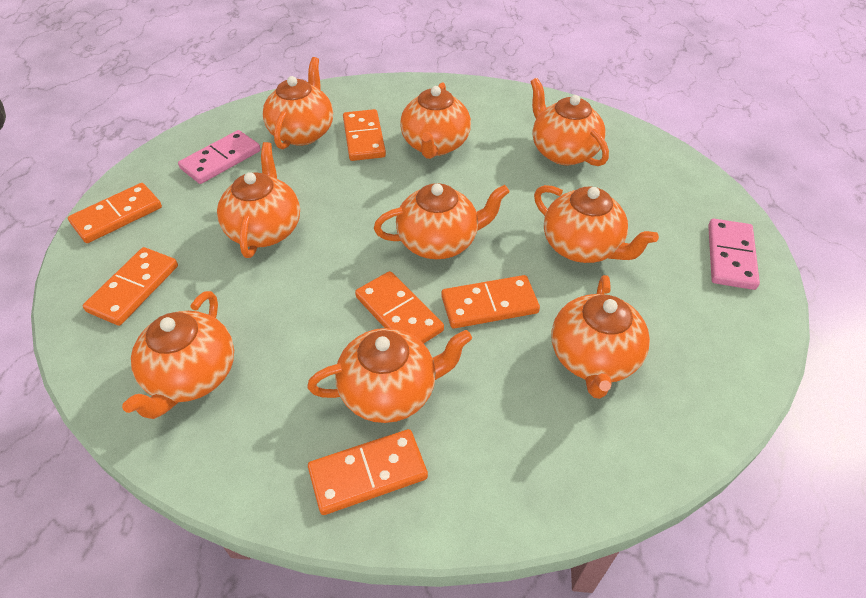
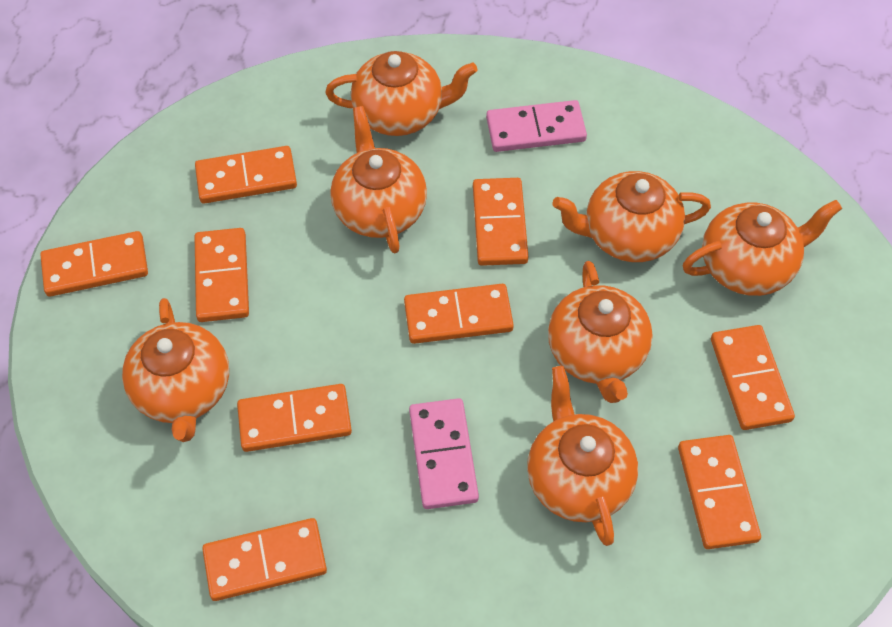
orange domino: 6 -> 9
orange teapot: 9 -> 7

